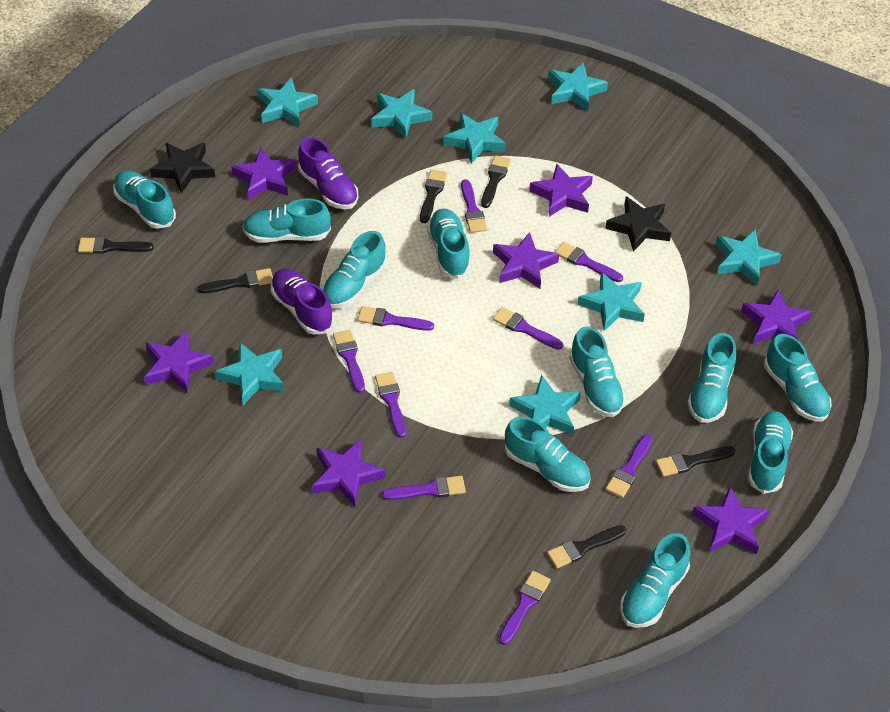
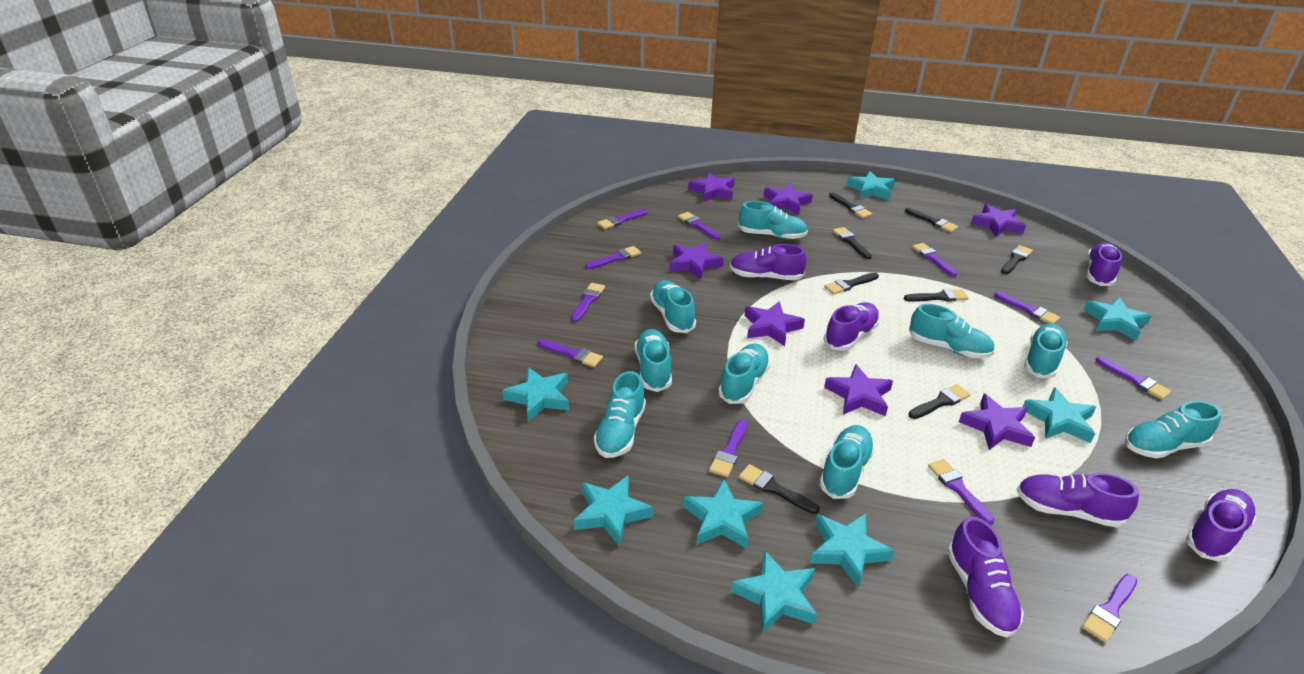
black brush: 6 -> 8
black star: 2 -> 0
purple brush: 9 -> 11
purple shoe: 2 -> 6
turquoise shoe: 10 -> 9

